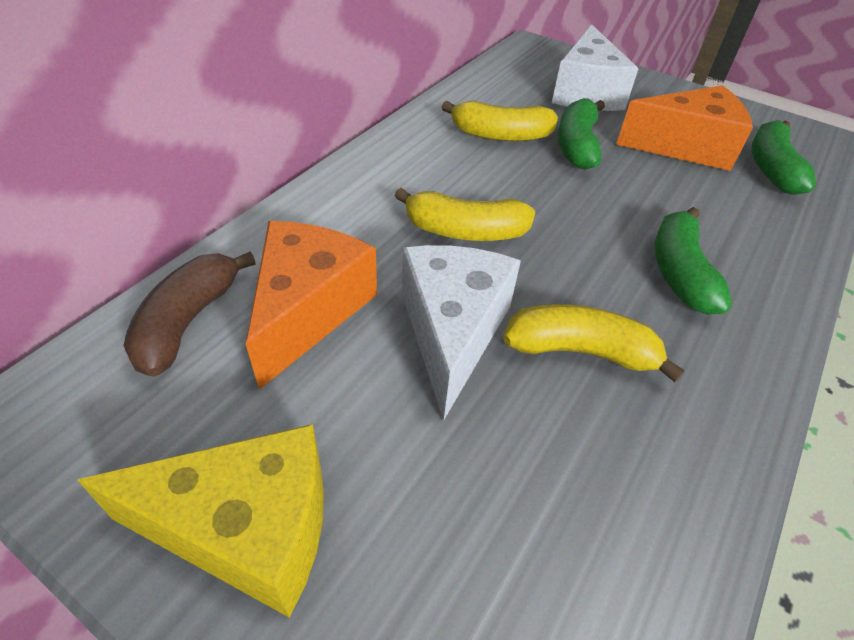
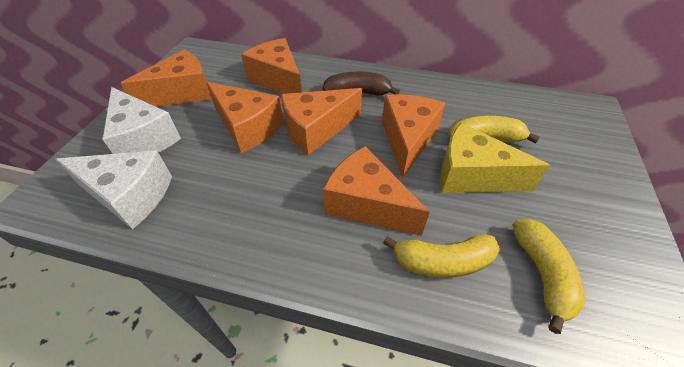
green banana: 3 -> 0
orange cheese: 2 -> 6

